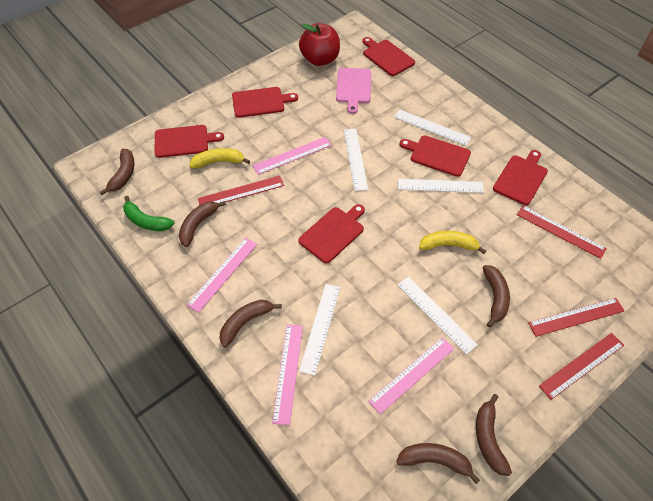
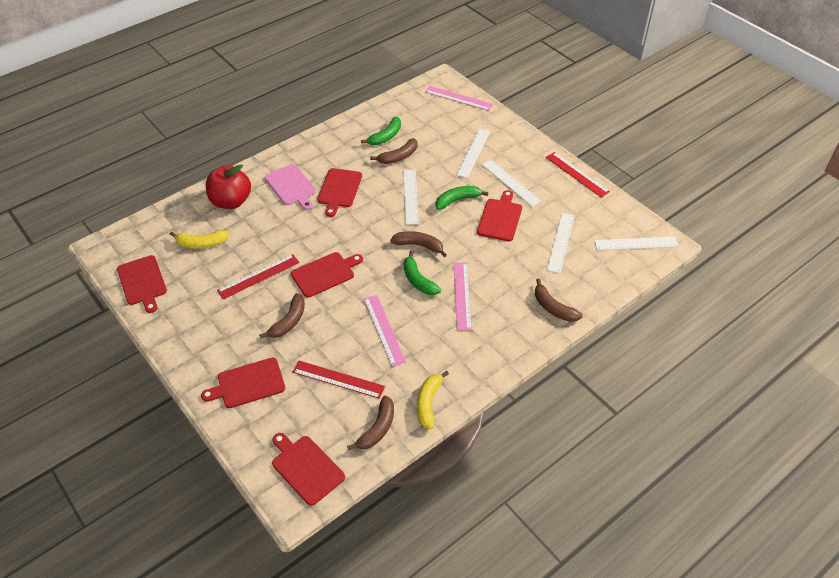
brown banana: 6 -> 5
green banana: 1 -> 3
pink ruler: 4 -> 3
red ruler: 4 -> 3

